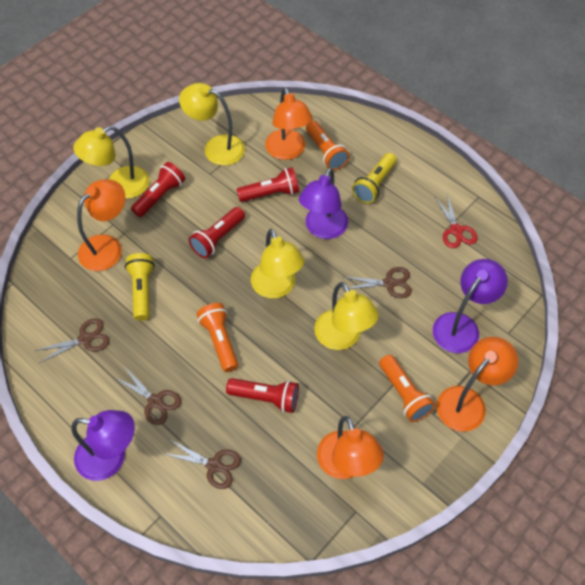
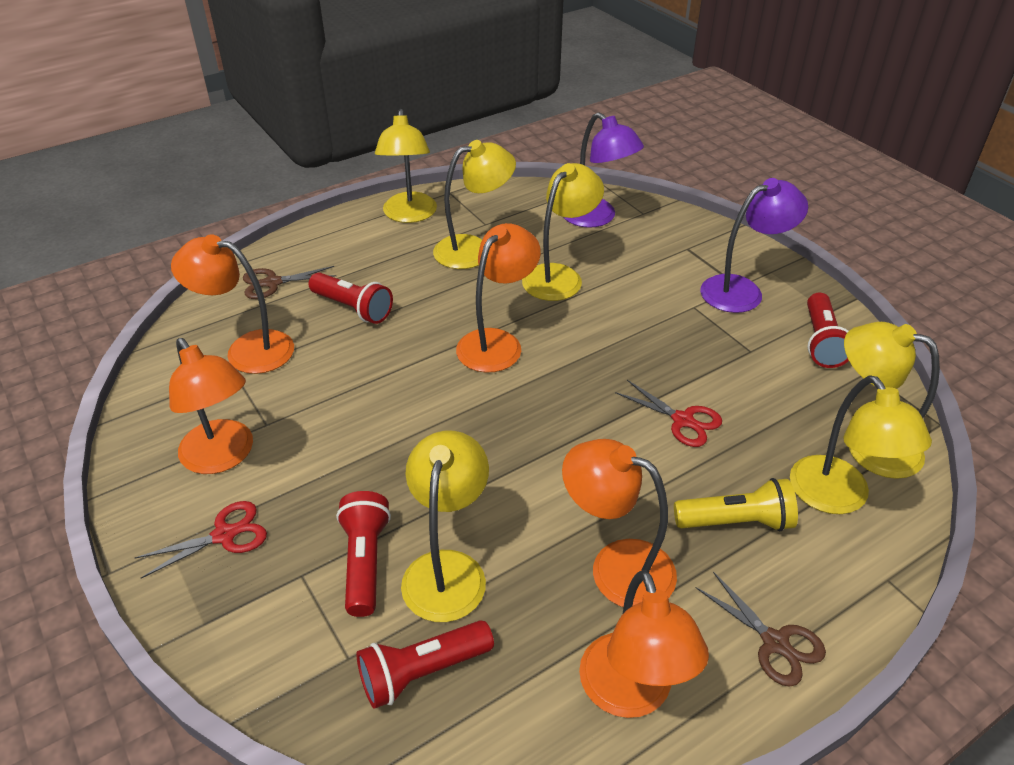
brown scissors: 4 -> 2
orange flashlight: 3 -> 0
orange lamp: 4 -> 5
purple lamp: 3 -> 2
red scissors: 1 -> 2
yellow flashlight: 2 -> 1
yellow lamp: 4 -> 6

